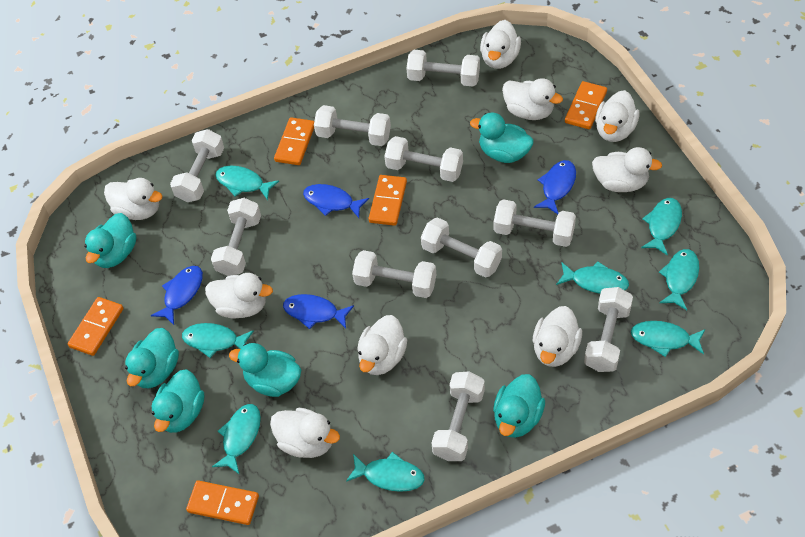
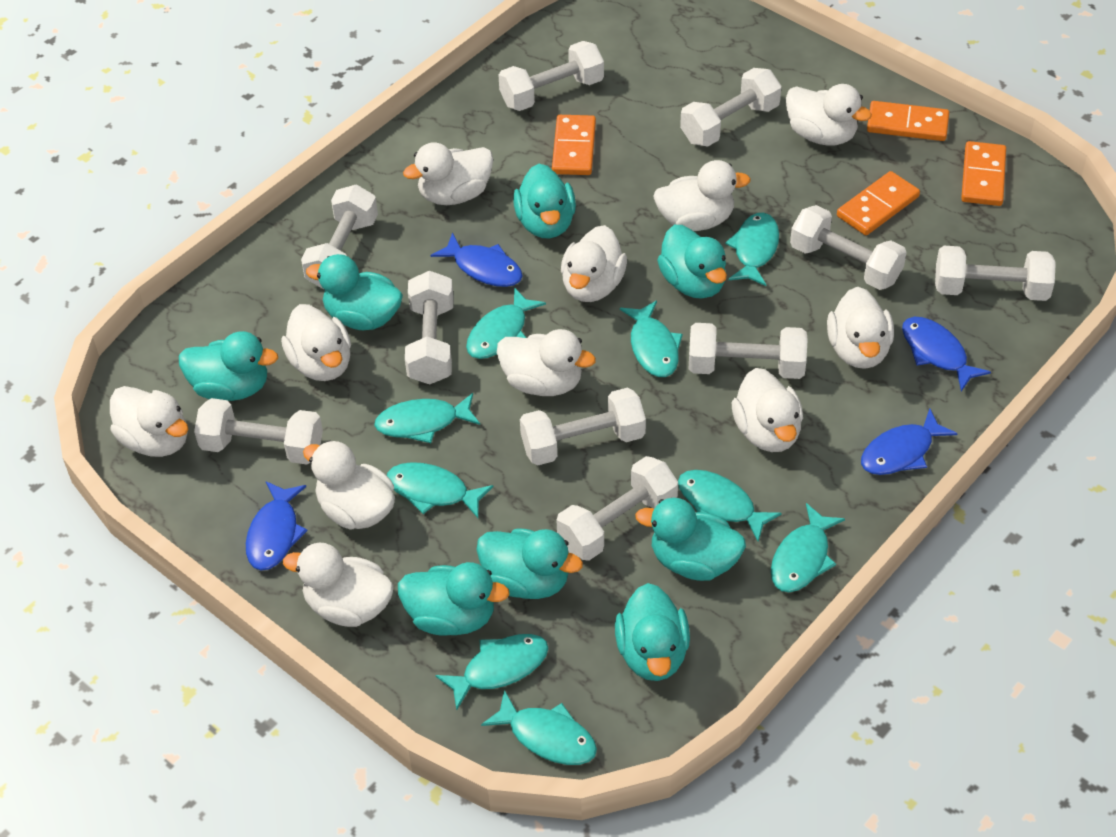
orange domino: 5 -> 4
turquoise duck: 6 -> 8
turquoise fish: 8 -> 9
white duck: 9 -> 11

